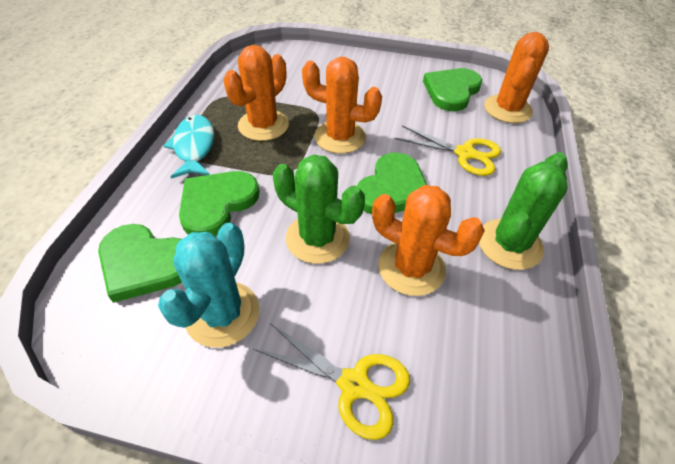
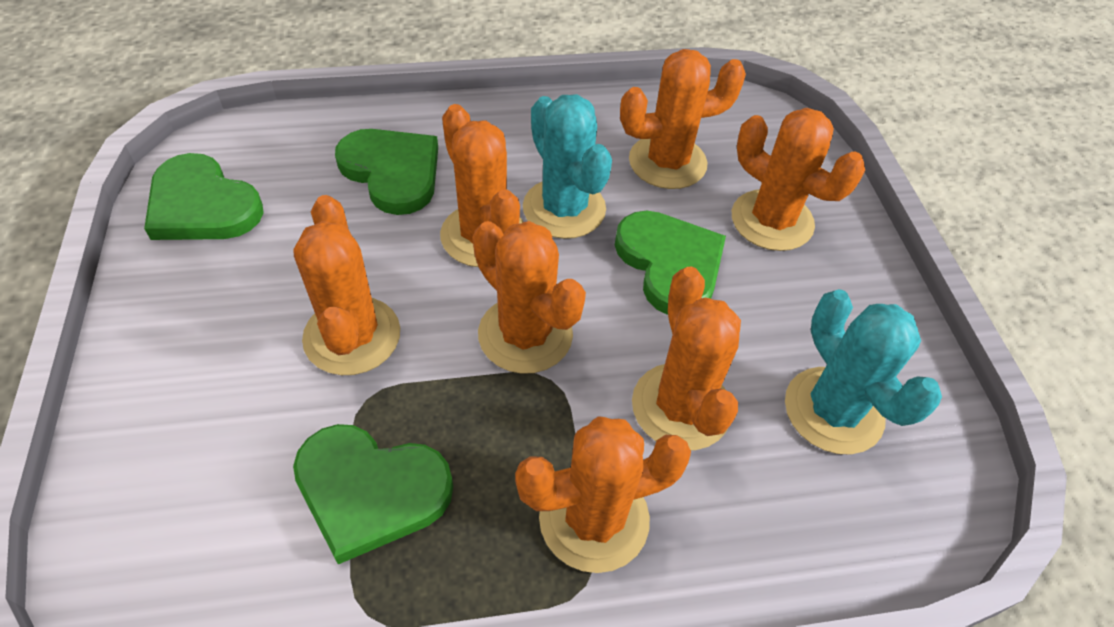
green cactus: 2 -> 0
orange cactus: 4 -> 7
turquoise cactus: 1 -> 2
turquoise fish: 1 -> 0
yellow scissors: 2 -> 0

